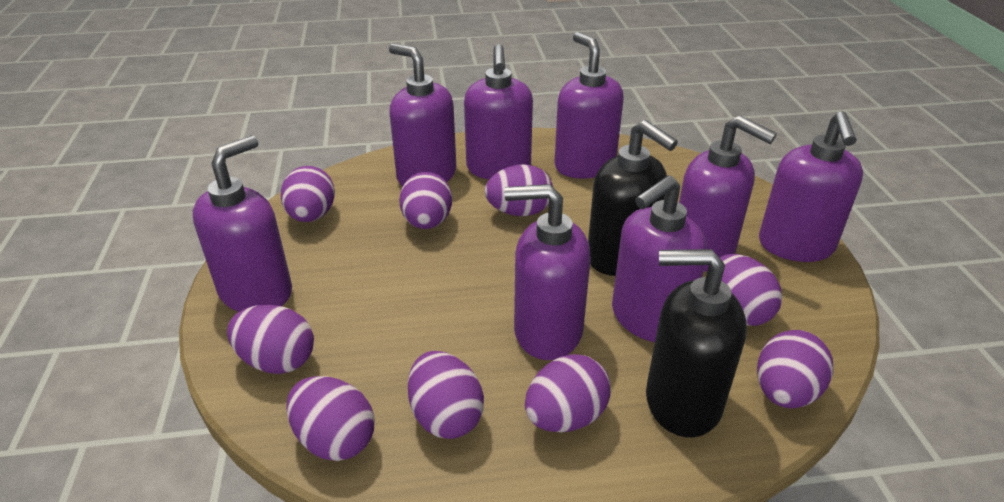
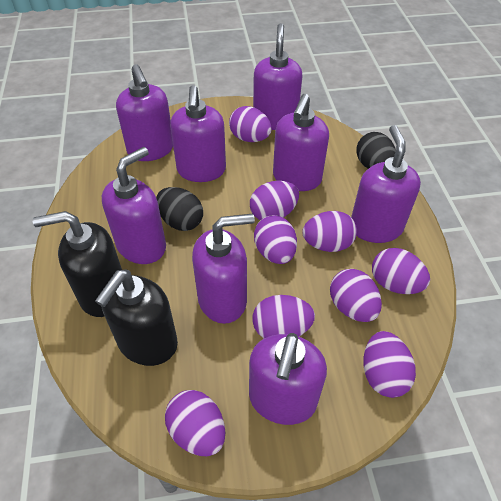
black egg: 0 -> 2

